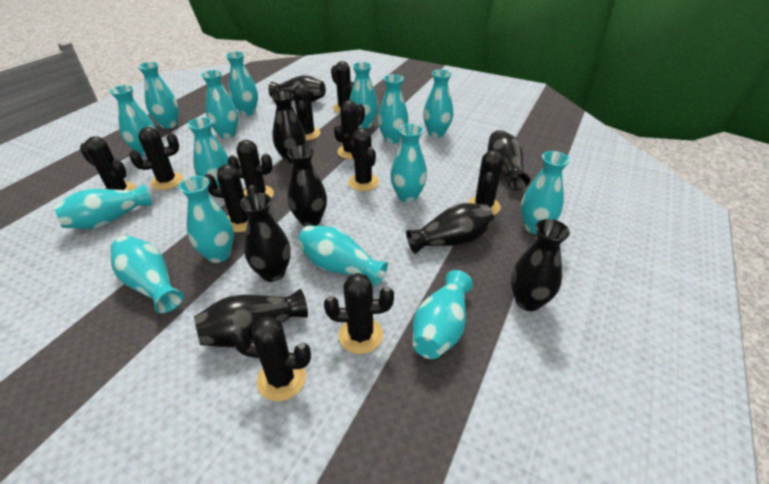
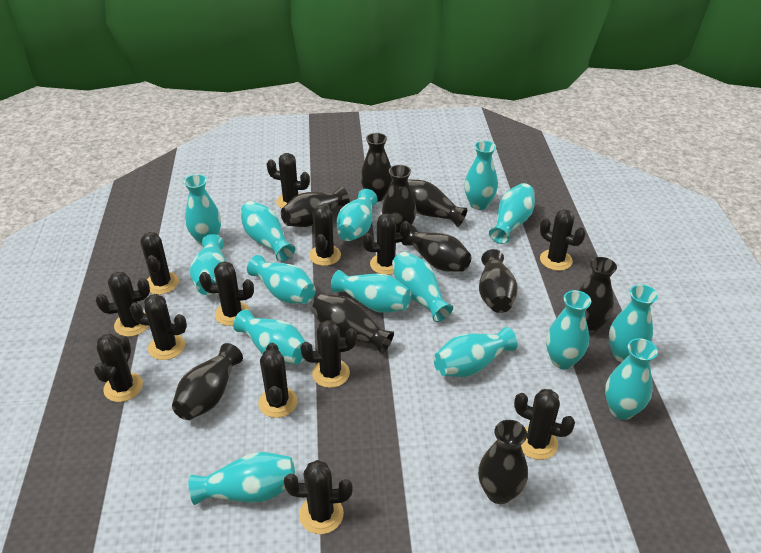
black cactus: 11 -> 13
black vase: 8 -> 10

